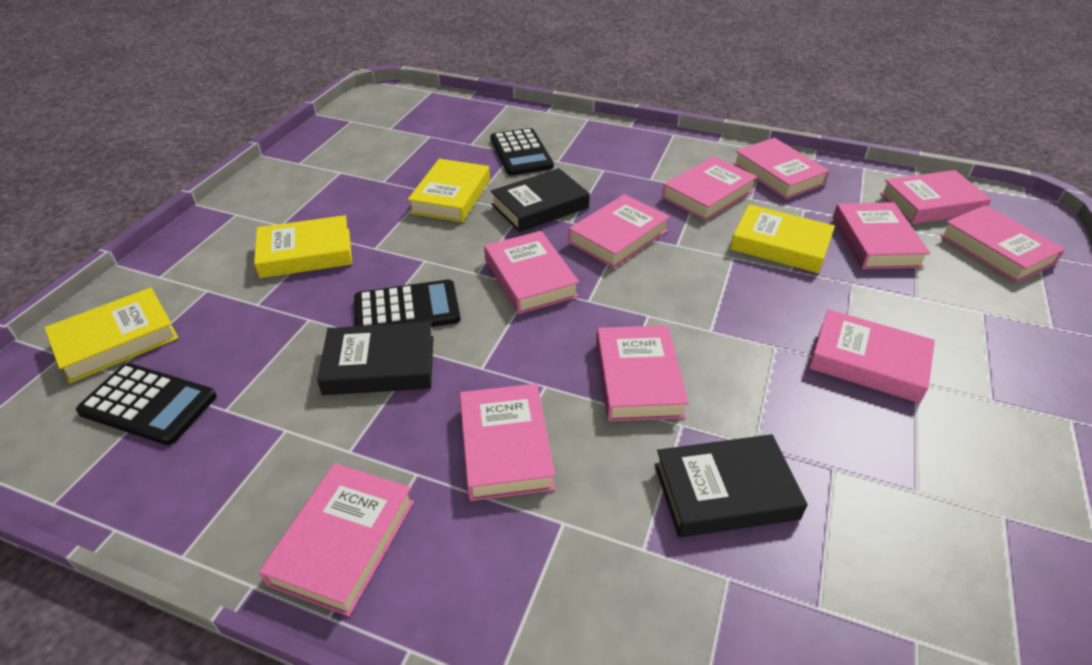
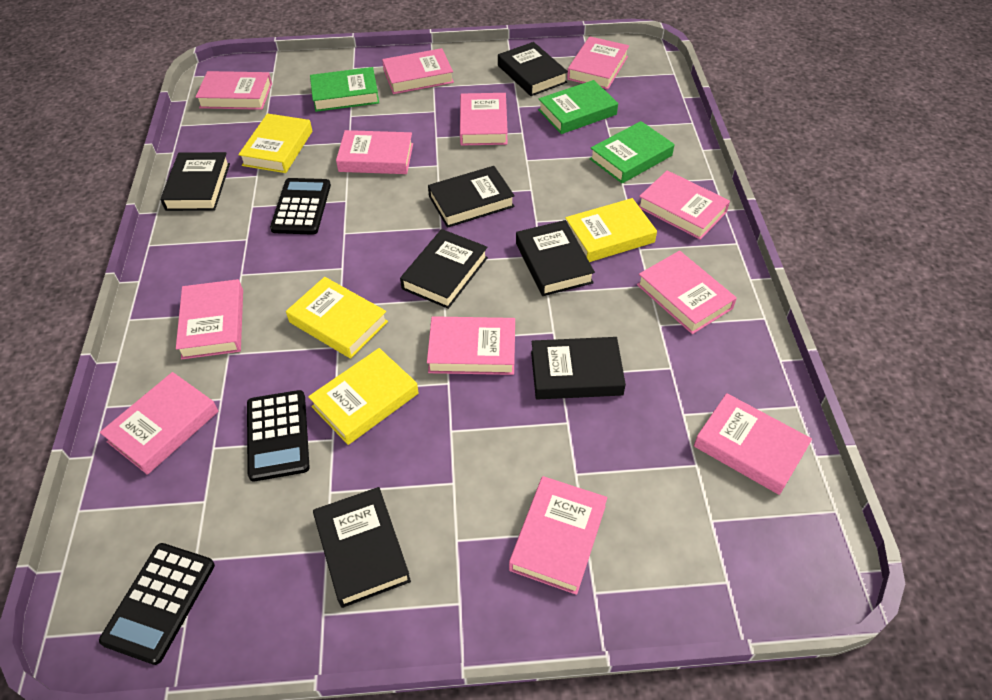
black book: 3 -> 7
green book: 0 -> 3
pink book: 11 -> 12

